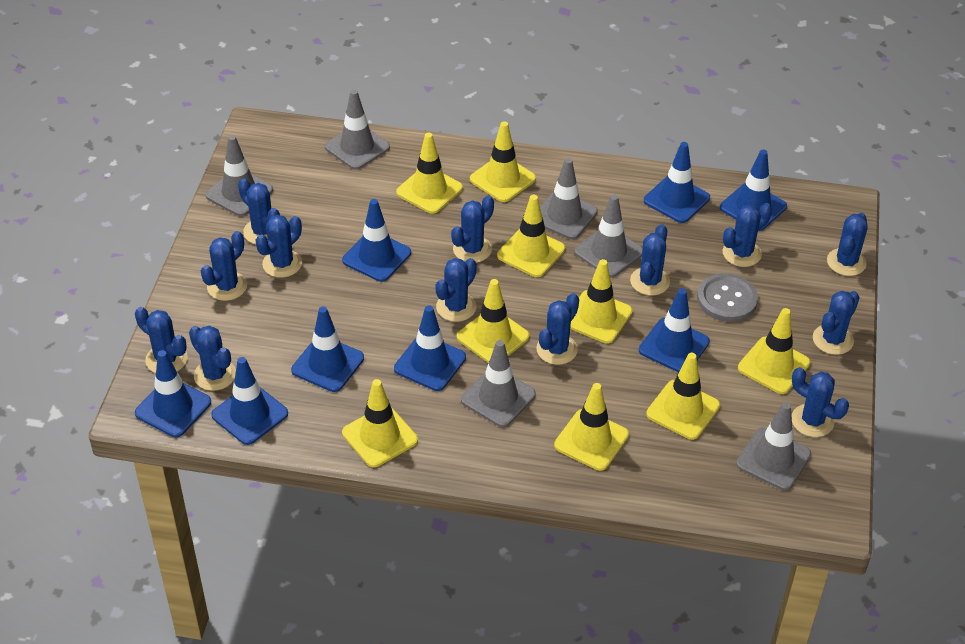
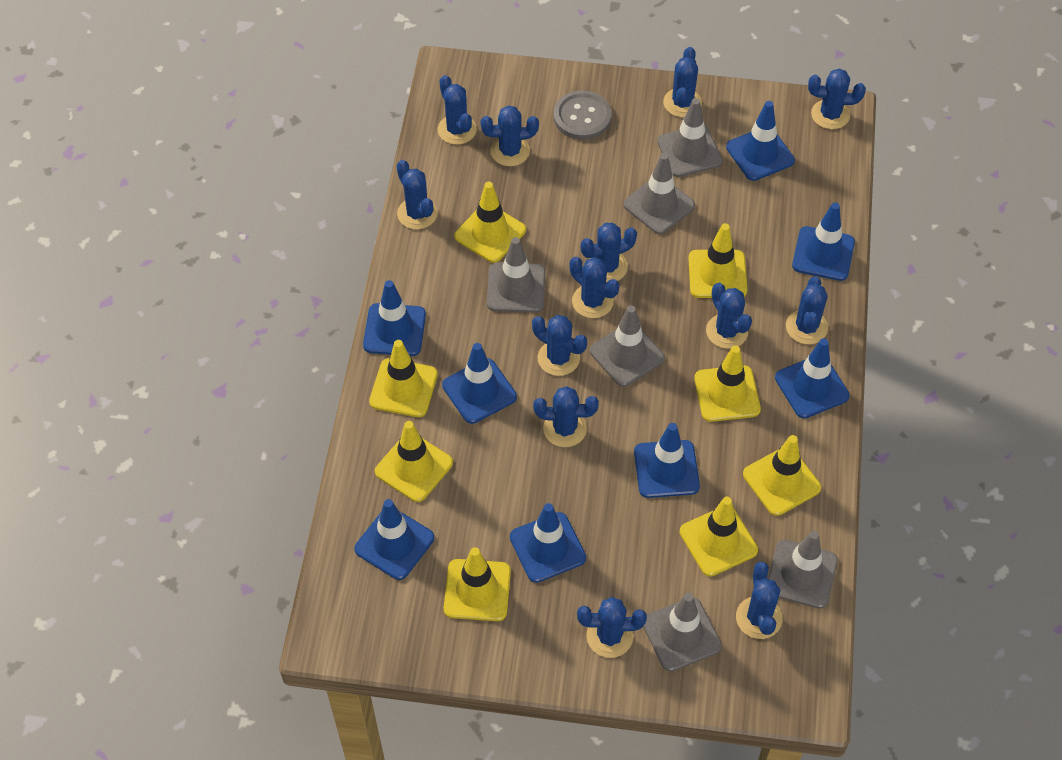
yellow traffic cone: 9 -> 8

